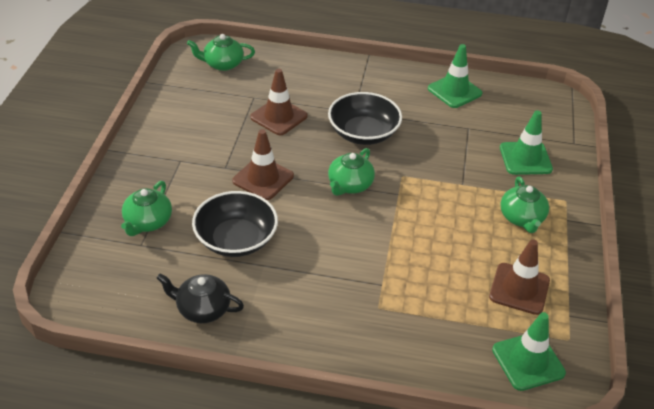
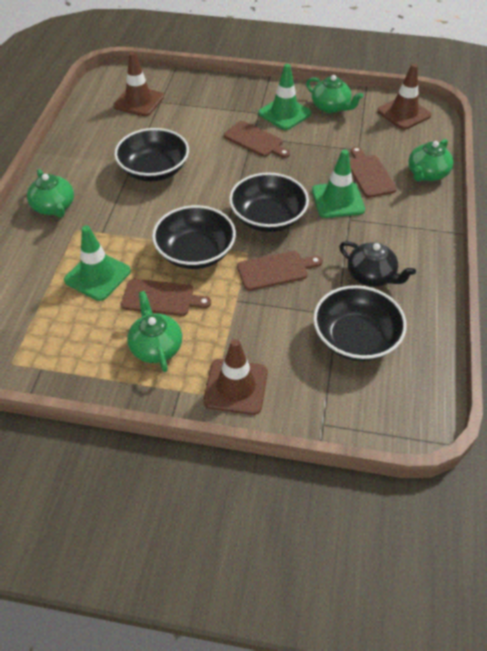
black bowl: 2 -> 4
brown cutting board: 0 -> 4

